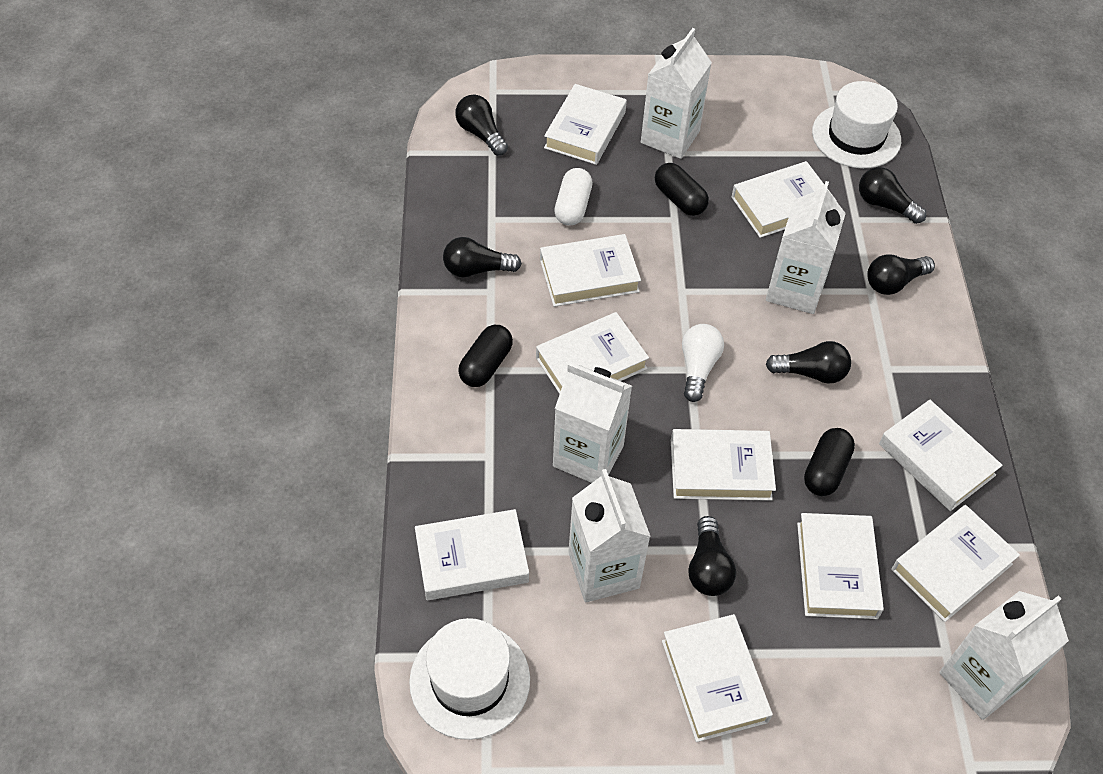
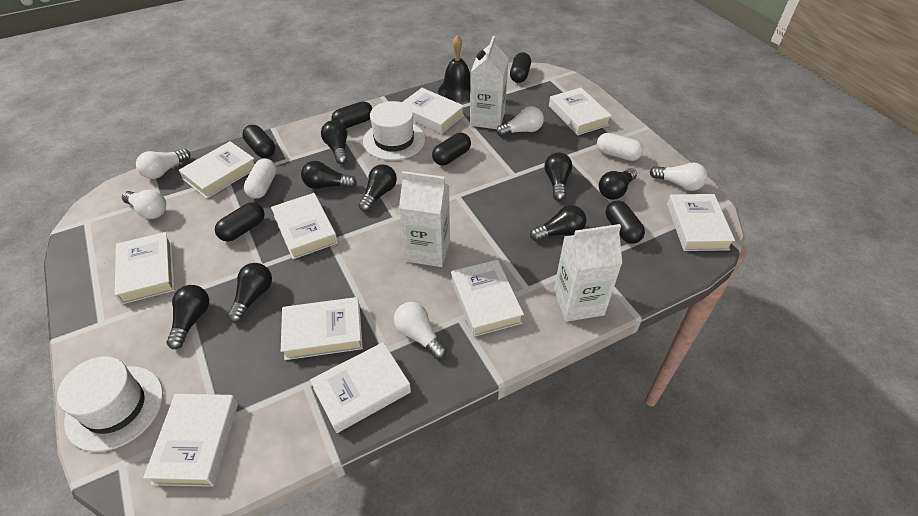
black bell: 0 -> 1
black capsule: 3 -> 6
black light bulb: 6 -> 8
white capsule: 1 -> 2
white carton: 5 -> 3
white light bulb: 1 -> 5

